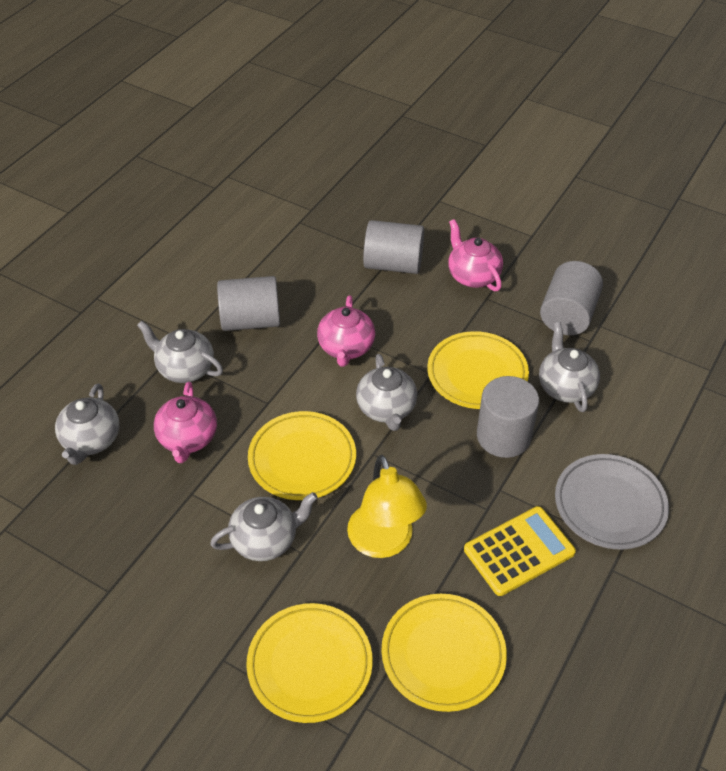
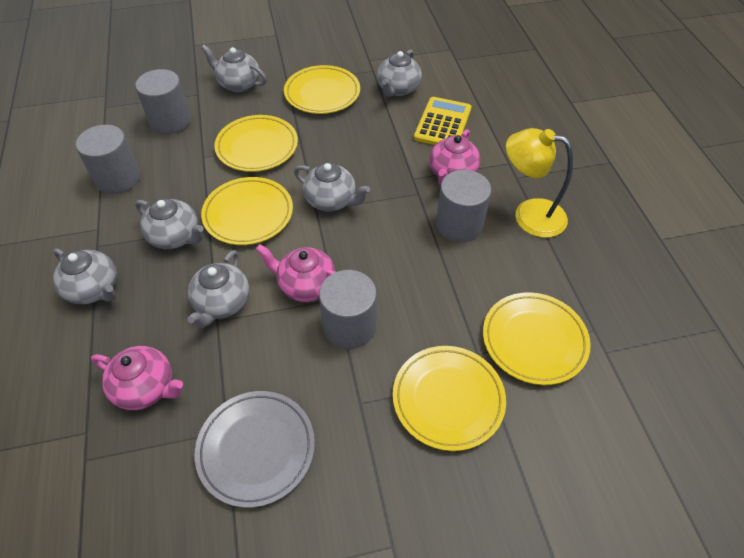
grey teapot: 5 -> 6
yellow plate: 4 -> 5

